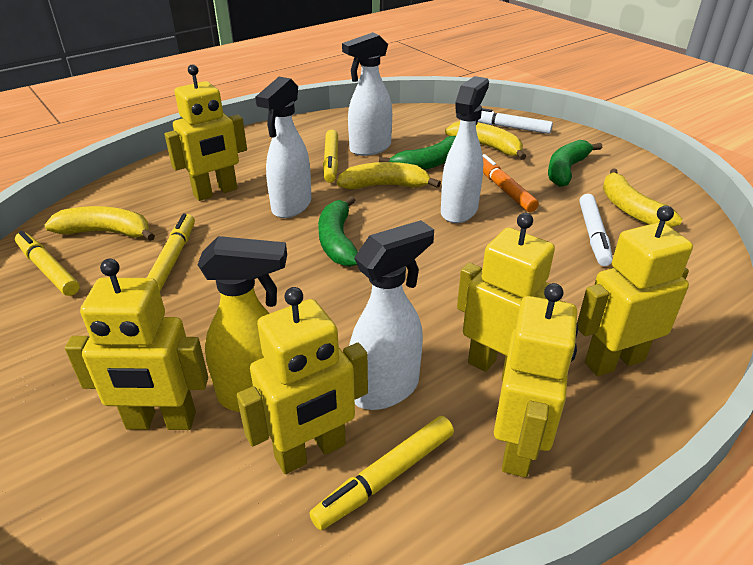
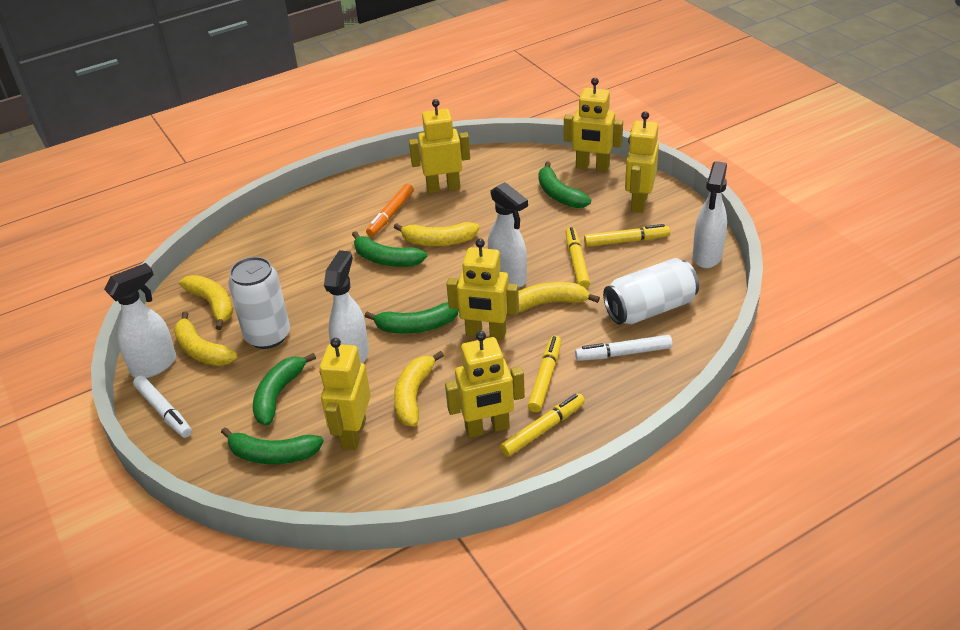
green banana: 3 -> 5
white can: 0 -> 2
yellow banana: 4 -> 5
yellow spray bottle: 1 -> 0

